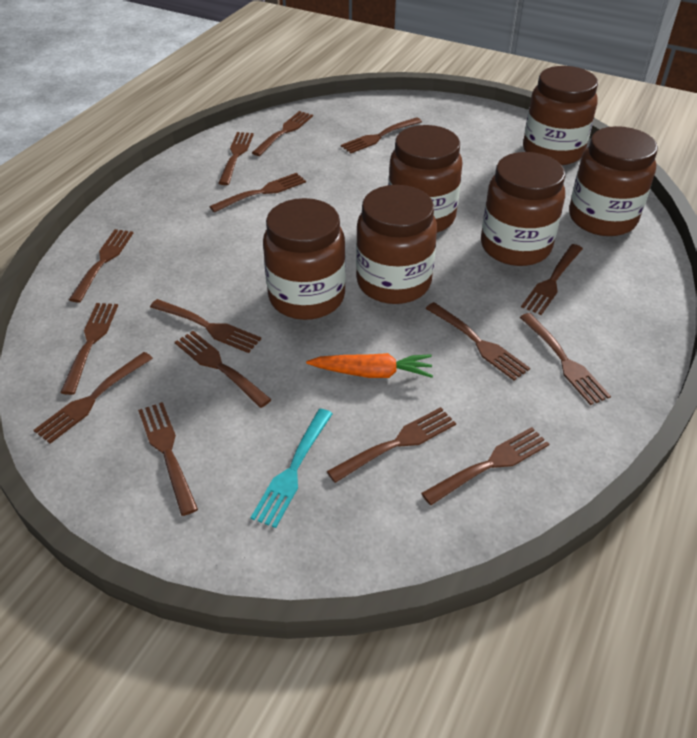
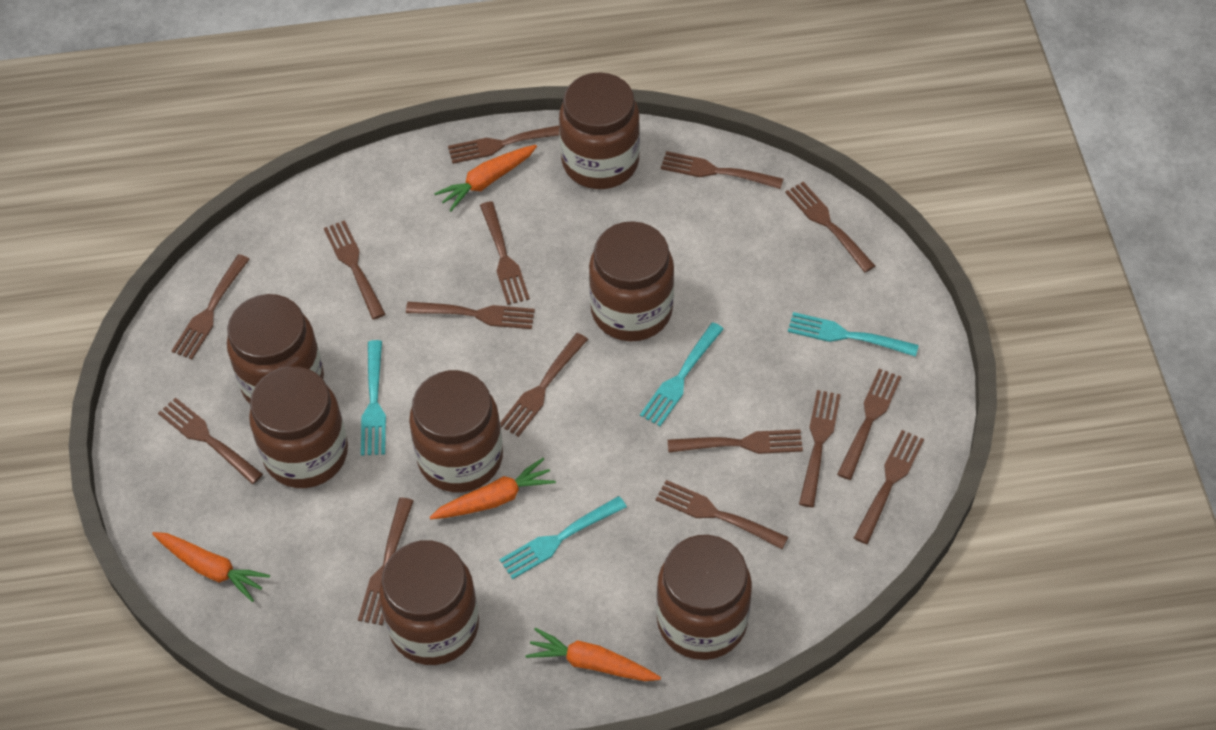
brown jar: 6 -> 7
orange carrot: 1 -> 4
turquoise fork: 1 -> 4

